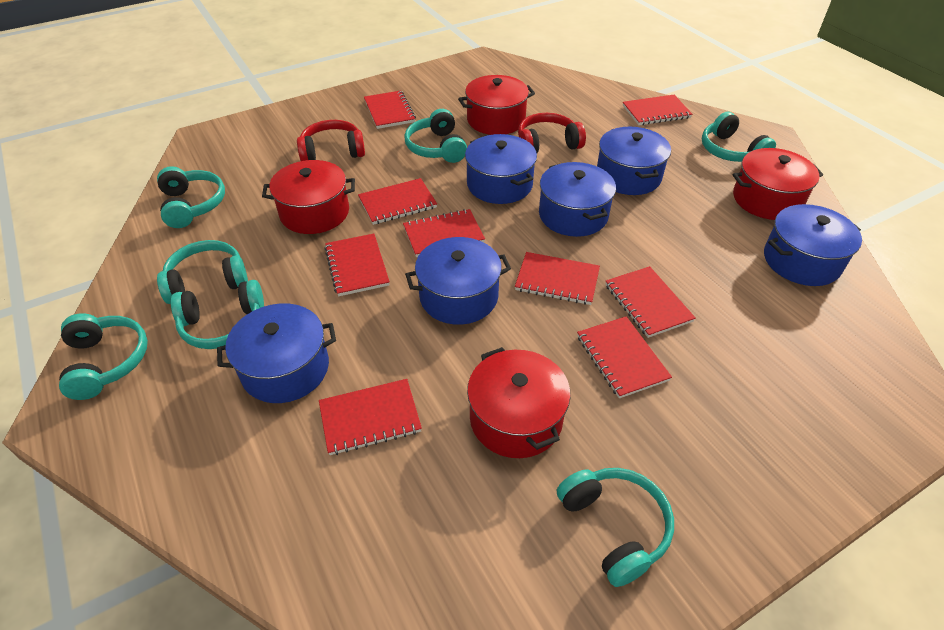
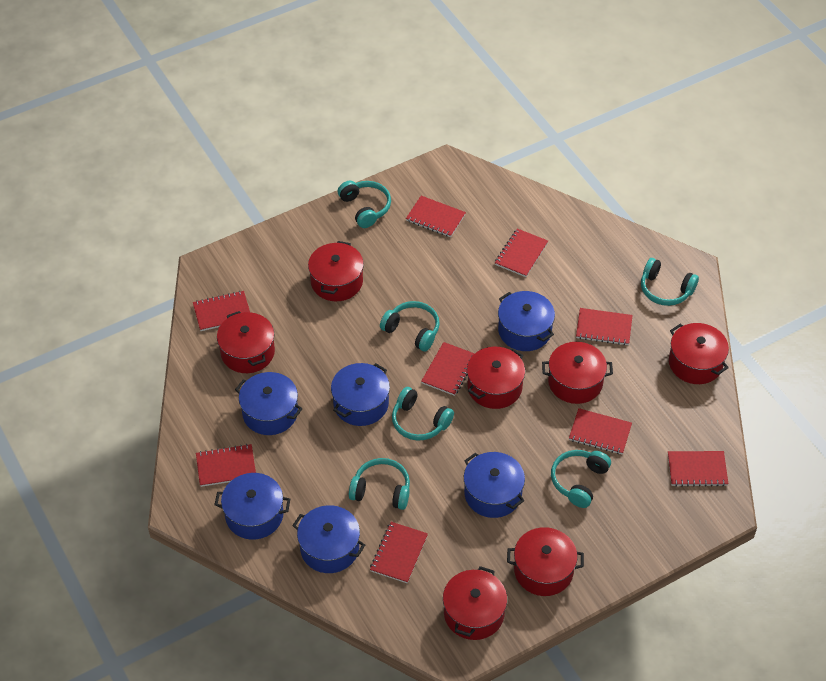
red headphones: 2 -> 0
red pot: 4 -> 7
turquoise headphones: 7 -> 6

